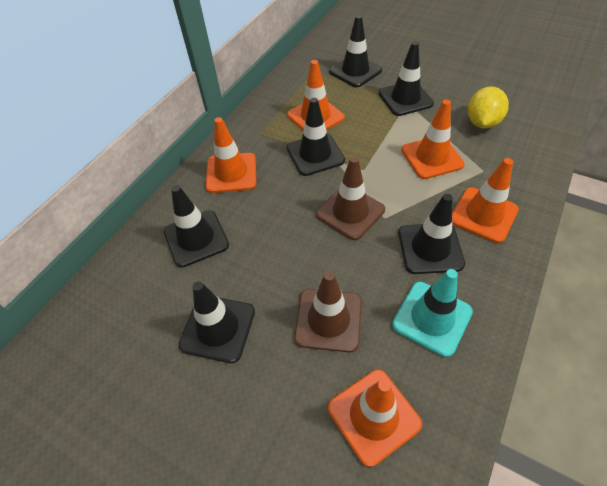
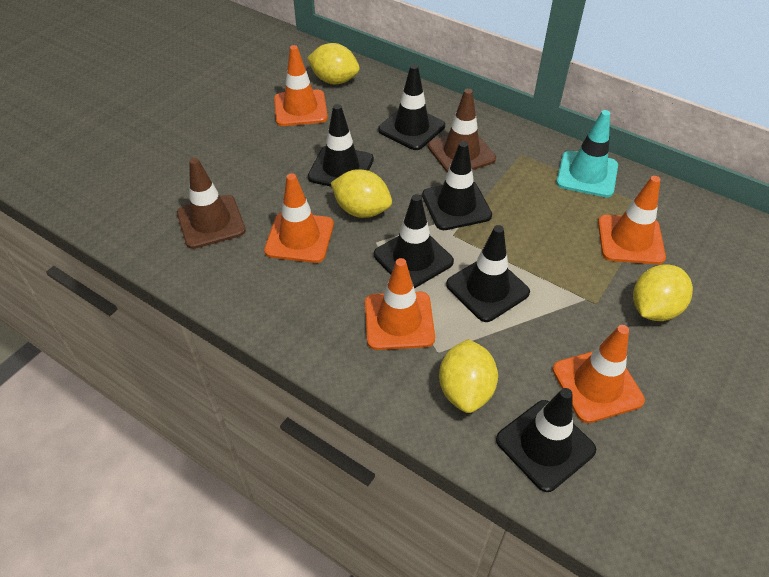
yellow lemon: 1 -> 4

